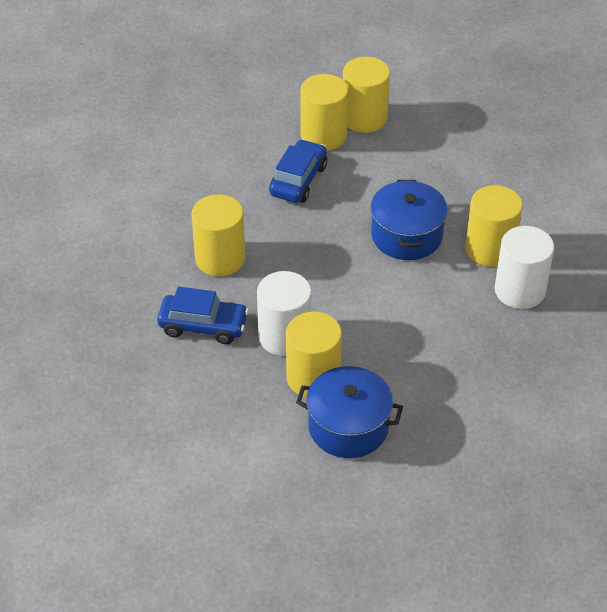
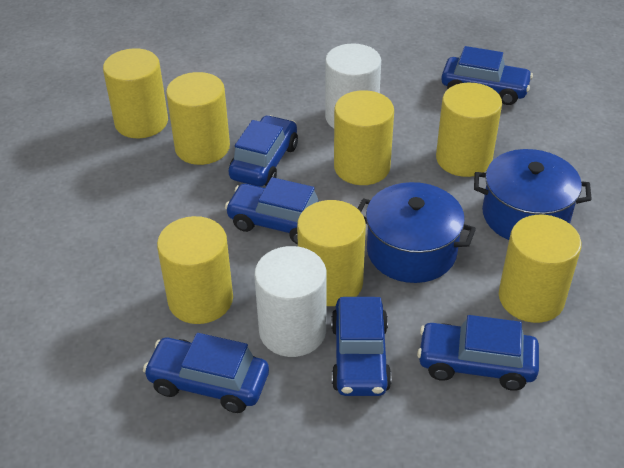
blue car: 2 -> 6
yellow cylinder: 5 -> 7

